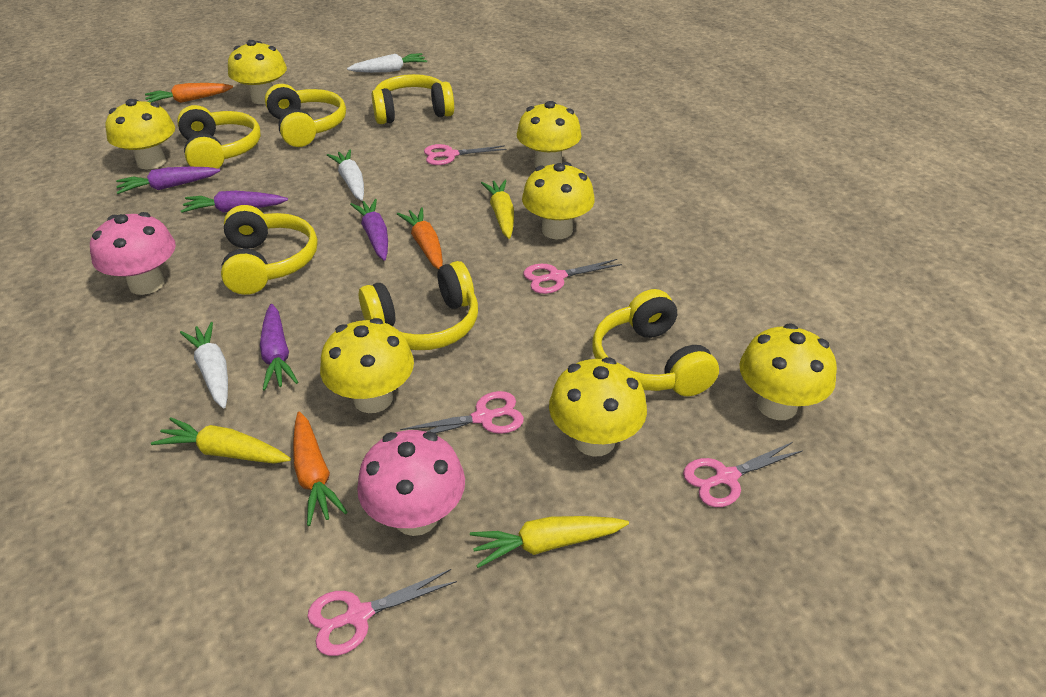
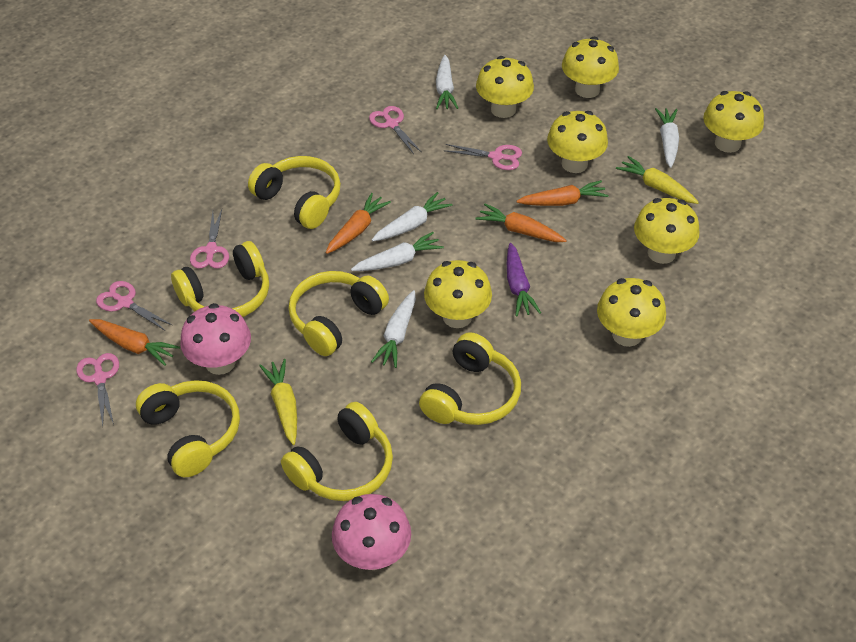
orange carrot: 3 -> 4
purple carrot: 4 -> 1
white carrot: 3 -> 5
yellow carrot: 3 -> 2

